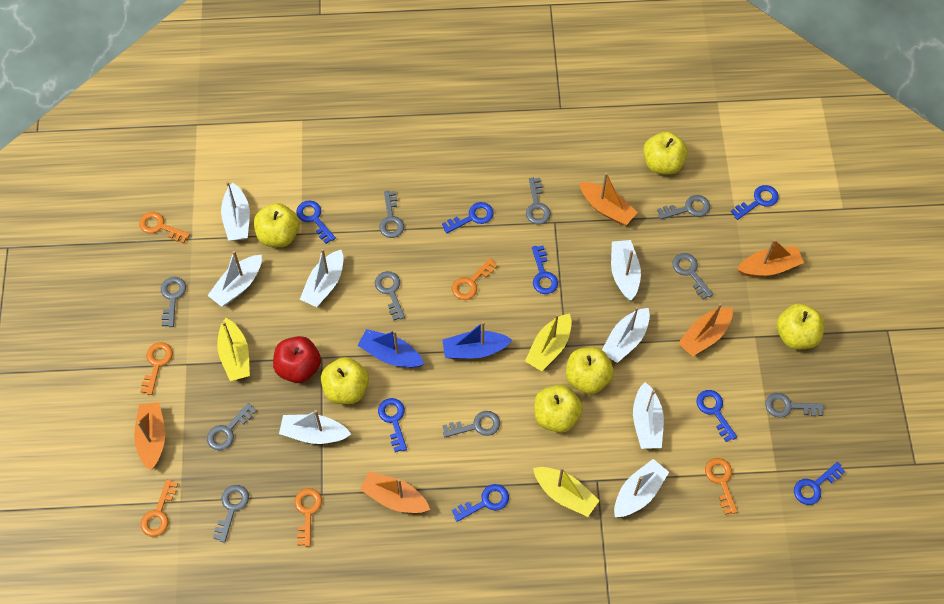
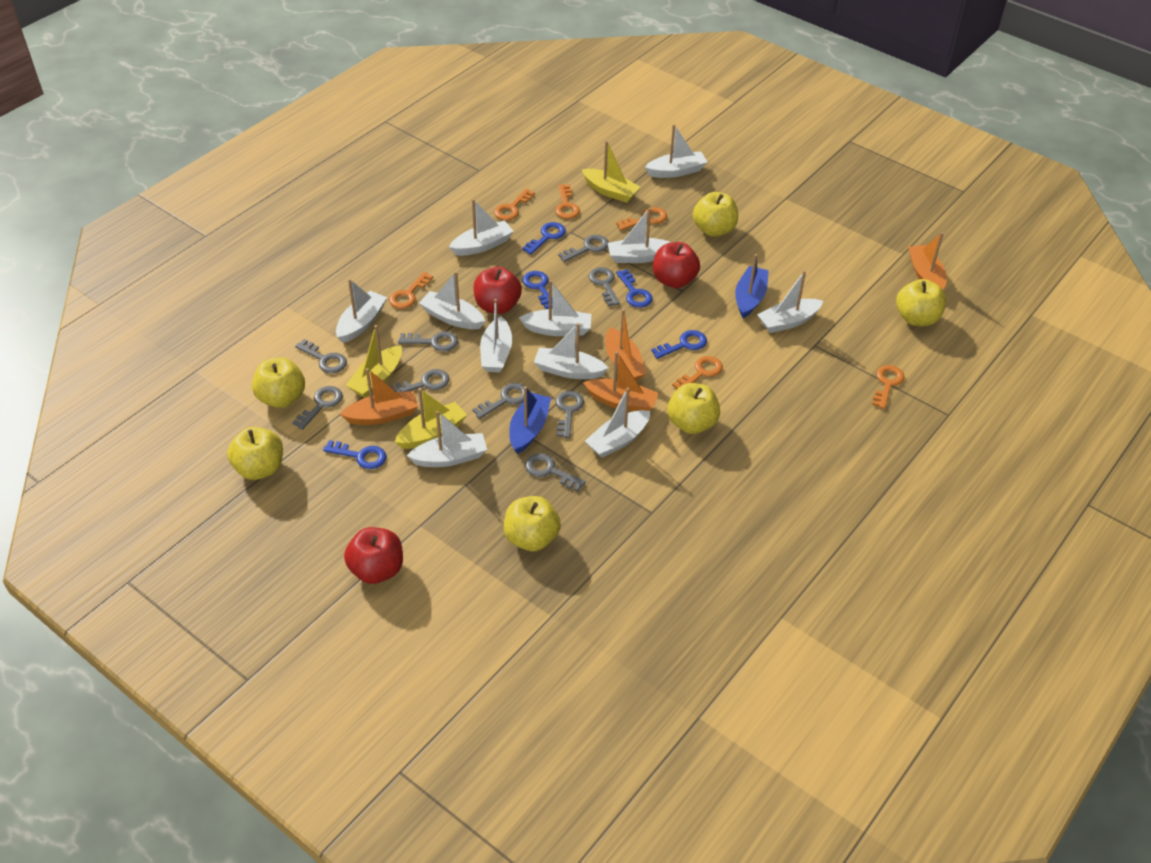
blue key: 8 -> 5
grey key: 10 -> 9
orange boat: 5 -> 4
red apple: 1 -> 3
white boat: 8 -> 11

